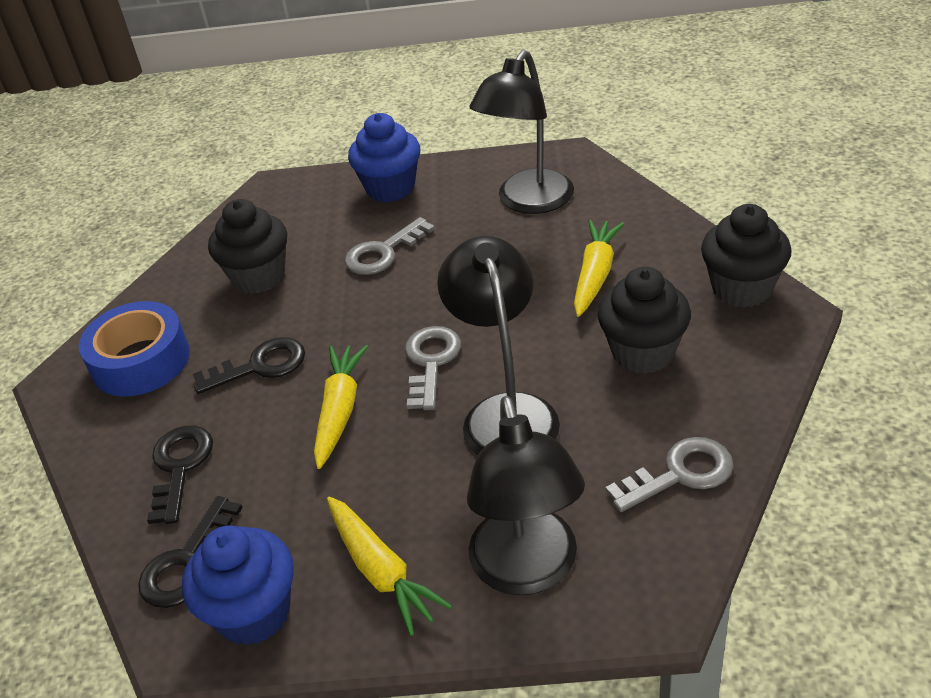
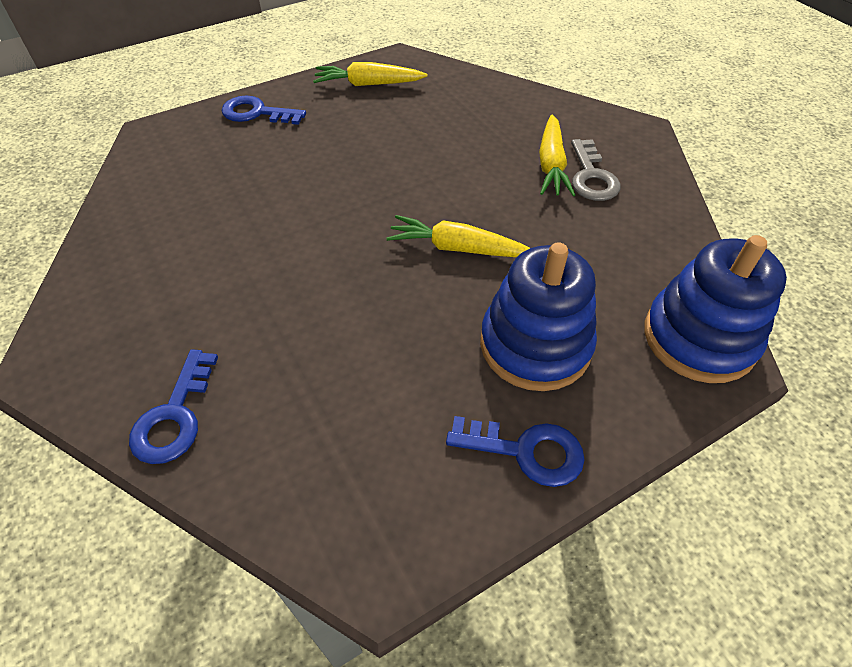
black cupcake: 3 -> 0
black key: 3 -> 0
black lamp: 3 -> 0
blue cupcake: 2 -> 0
blue key: 0 -> 3
blue stacking toy: 0 -> 2
blue tape: 1 -> 0
grey key: 3 -> 1

